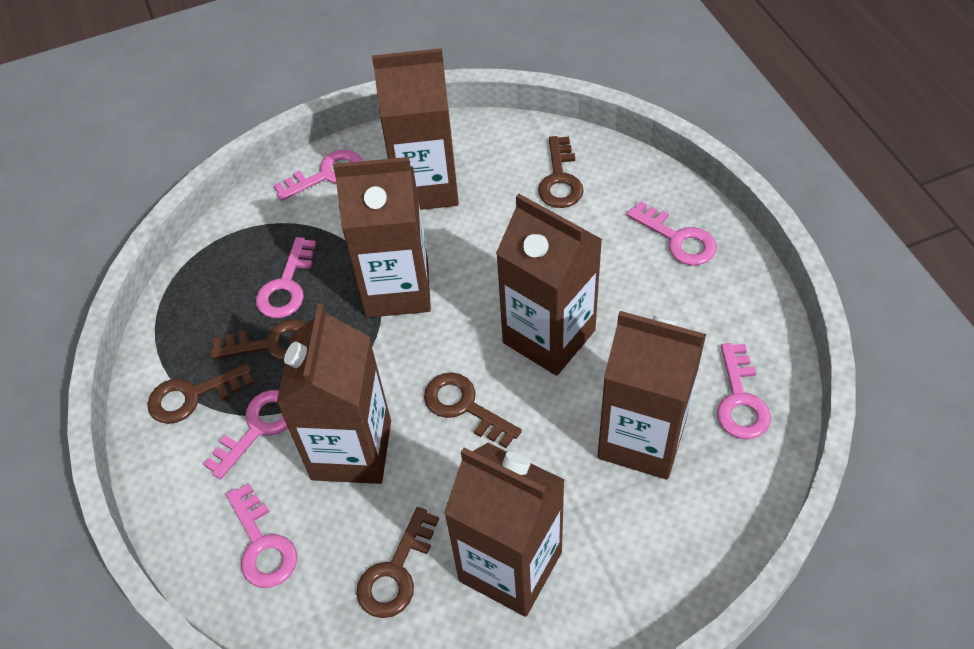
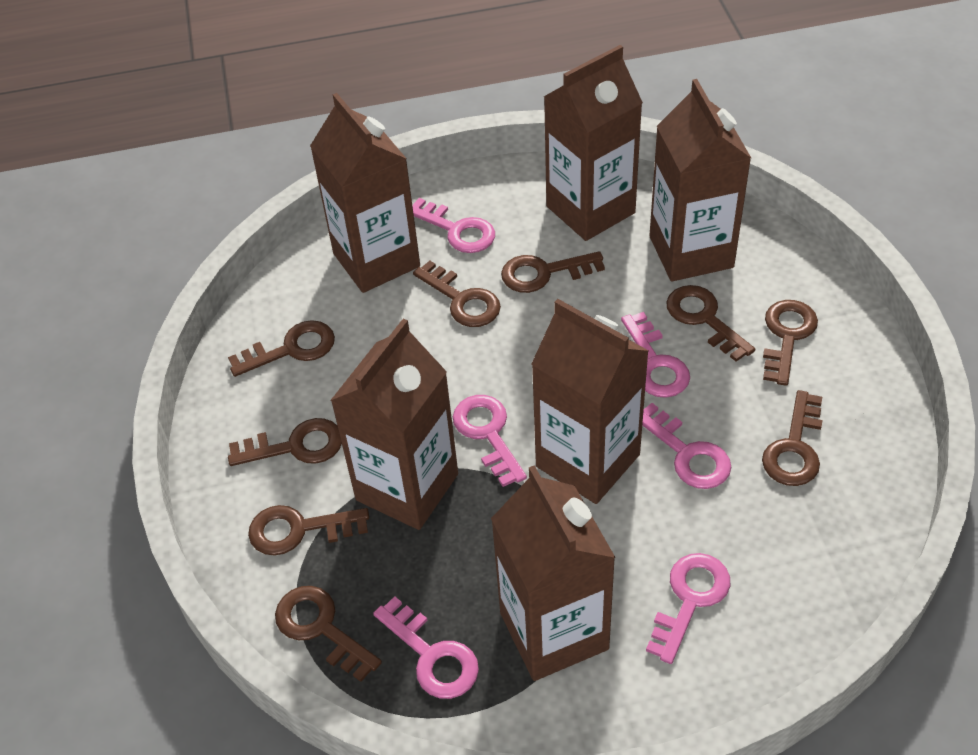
brown key: 5 -> 9

